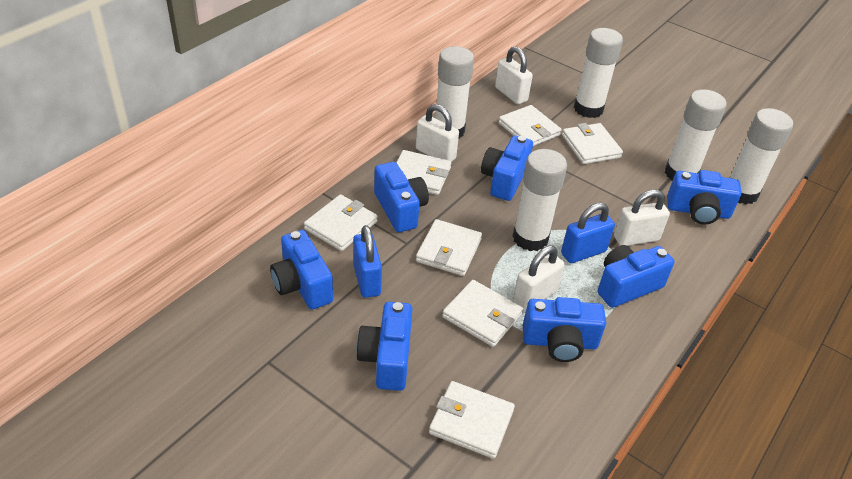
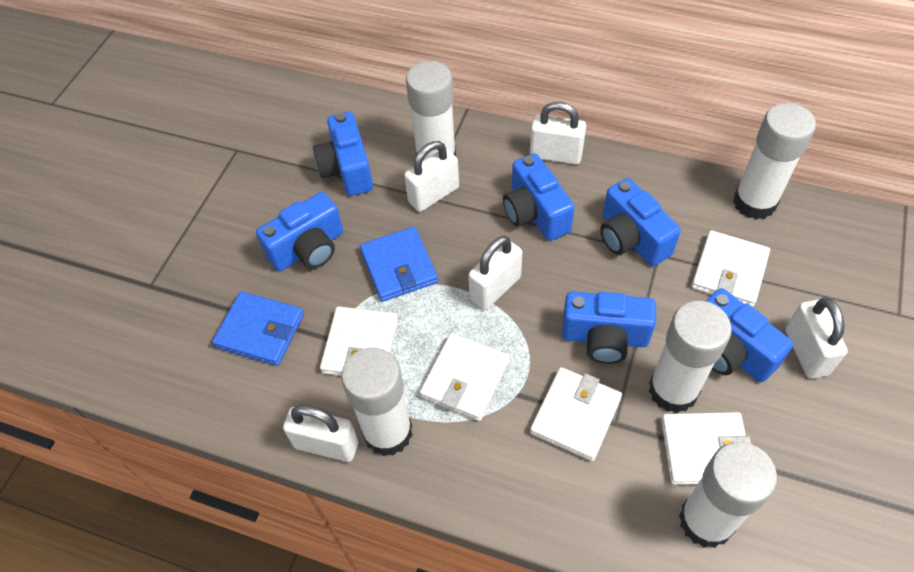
blue camera: 7 -> 6
blue padlock: 2 -> 0
blue wallet: 0 -> 2
white padlock: 4 -> 5
white wallet: 7 -> 5

